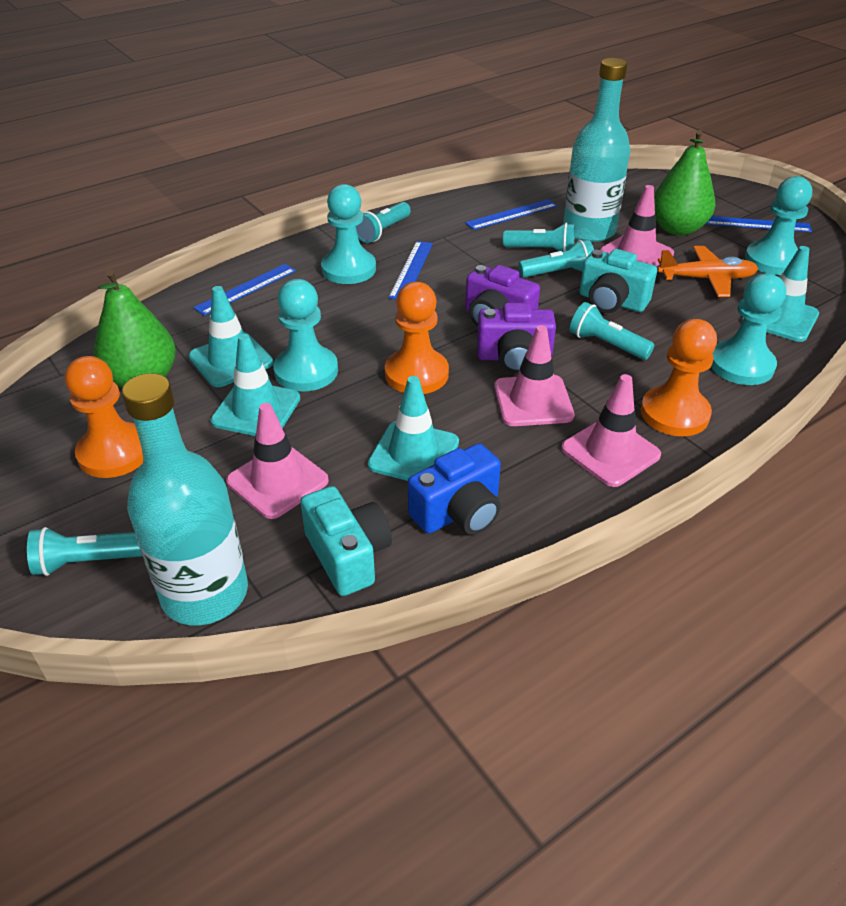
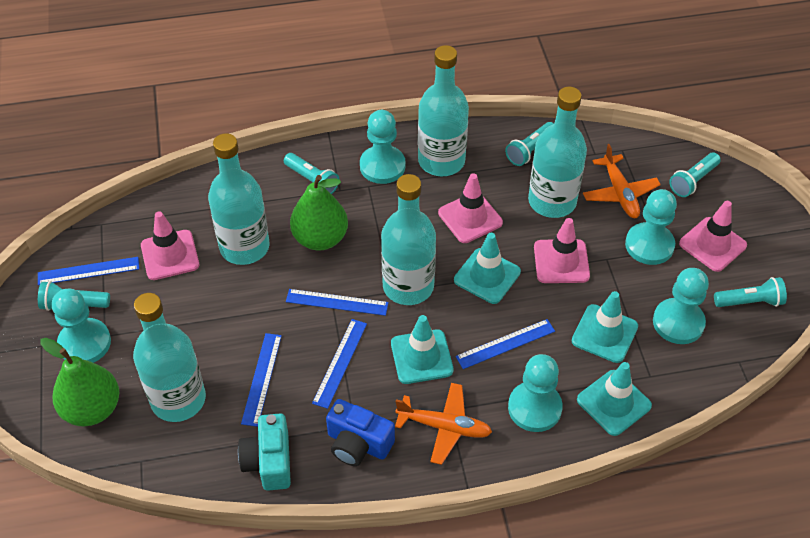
blue ruler: 4 -> 5
orange pawn: 3 -> 0
orange plane: 1 -> 2
purple camera: 2 -> 0
turquoise bottle: 2 -> 5
turquoise camera: 2 -> 1
turquoise pawn: 4 -> 5

